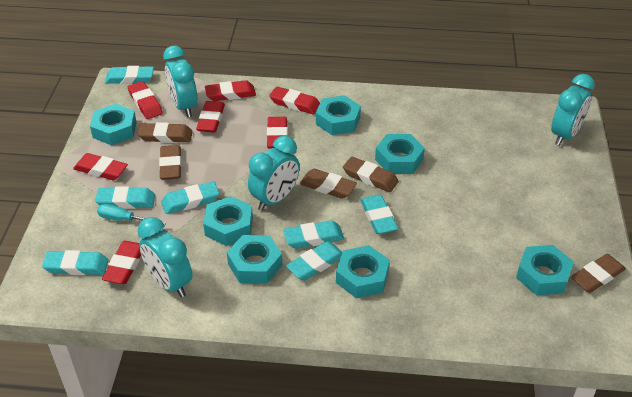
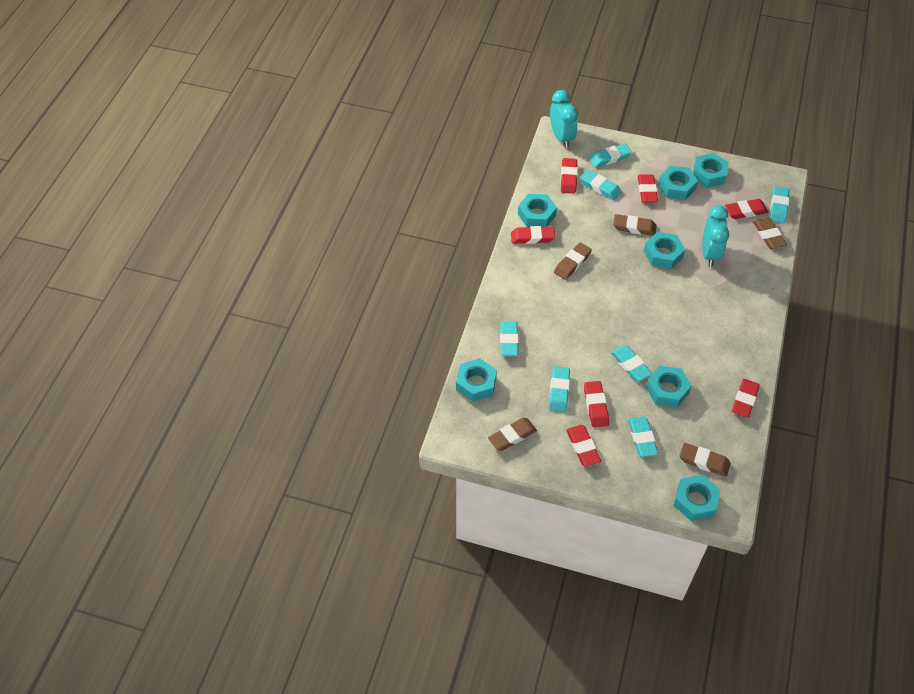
turquoise clock: 4 -> 2
turquoise screwdriver: 1 -> 0

